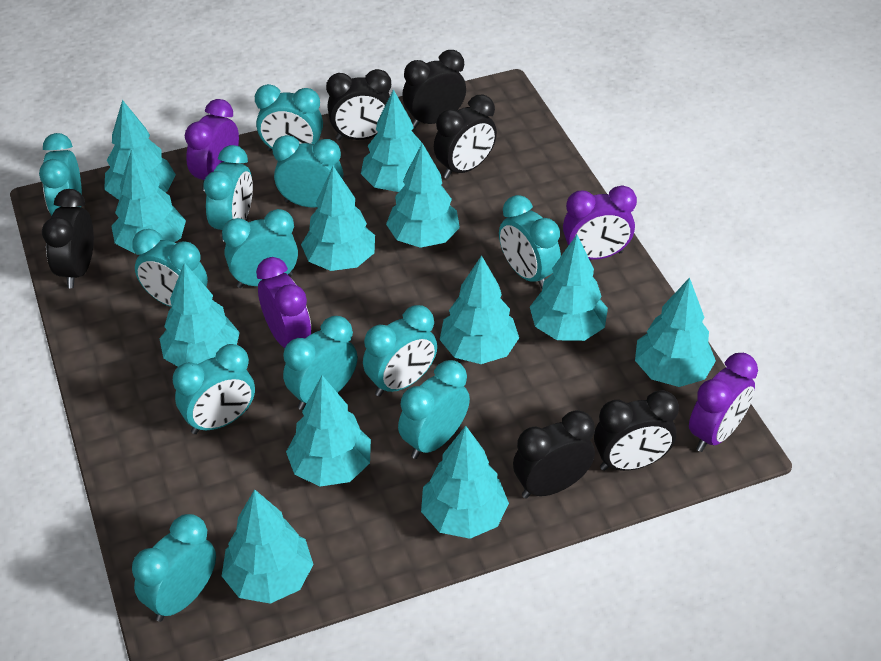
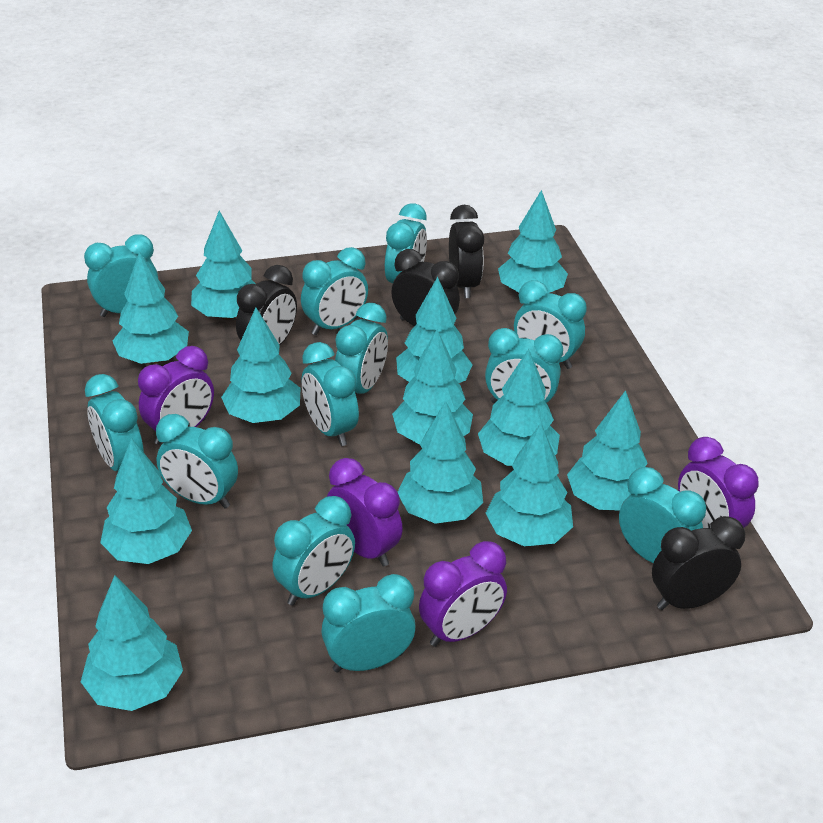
black clock: 6 -> 4

